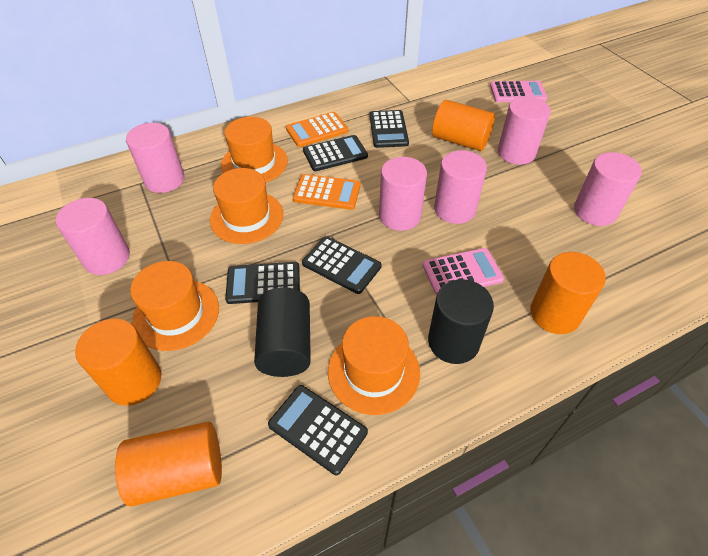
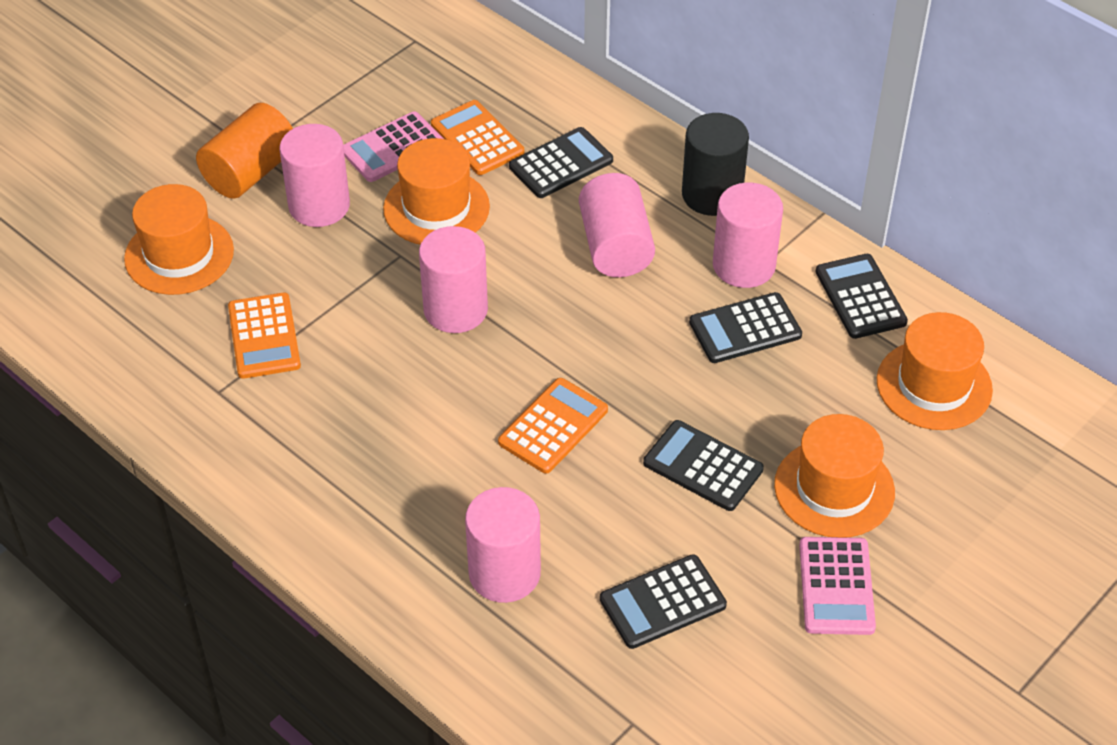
black cylinder: 2 -> 1
orange calculator: 2 -> 3
orange cylinder: 4 -> 1
pink cylinder: 6 -> 5

